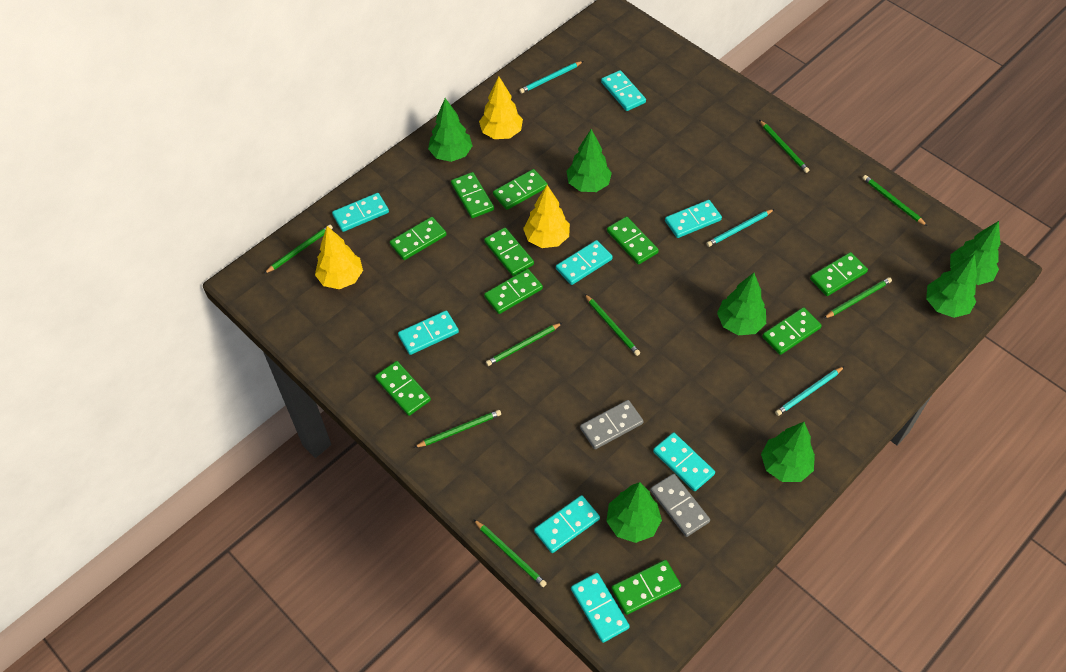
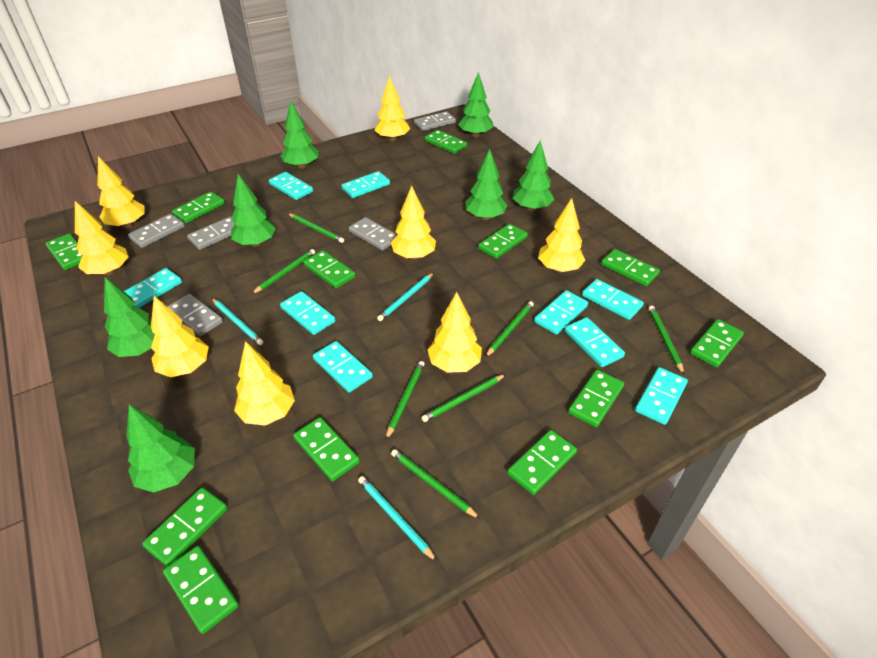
green domino: 10 -> 12
green pencil: 8 -> 7
grey domino: 2 -> 5
turquoise domino: 8 -> 9
yellow tree: 3 -> 8

